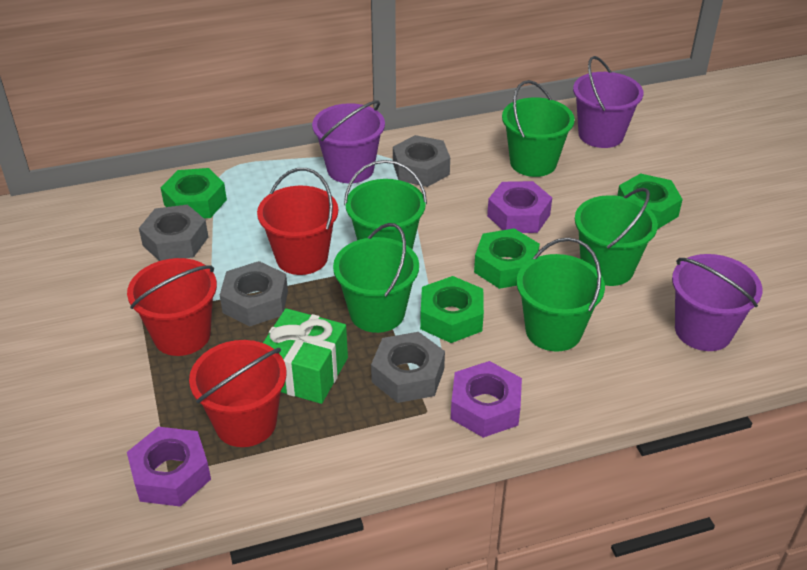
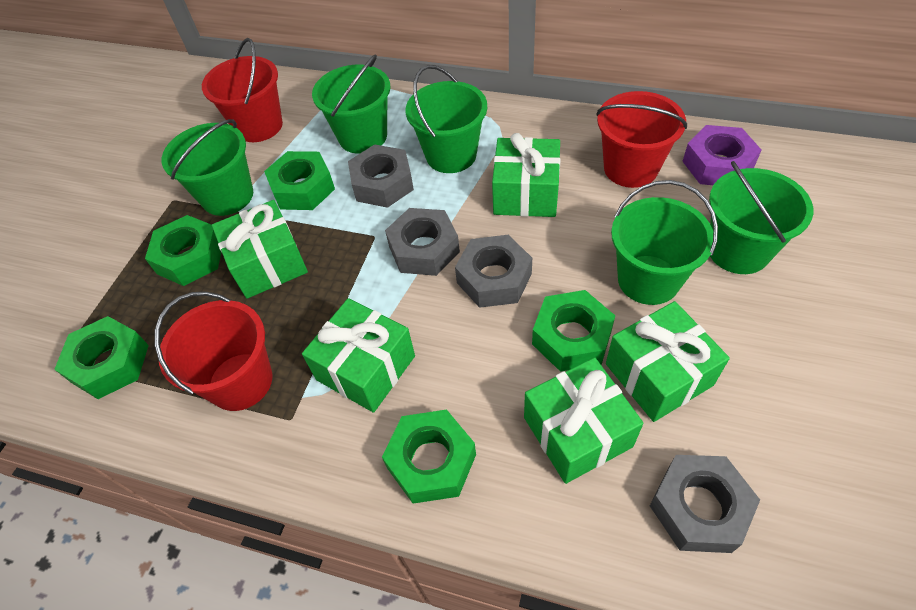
green gift: 1 -> 5
green nut: 4 -> 5
purple bucket: 3 -> 0
purple nut: 3 -> 1

